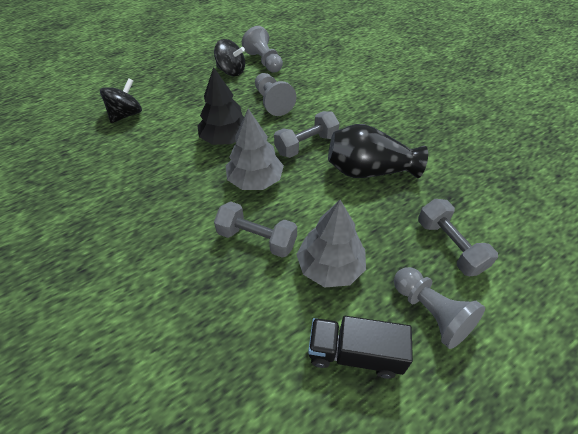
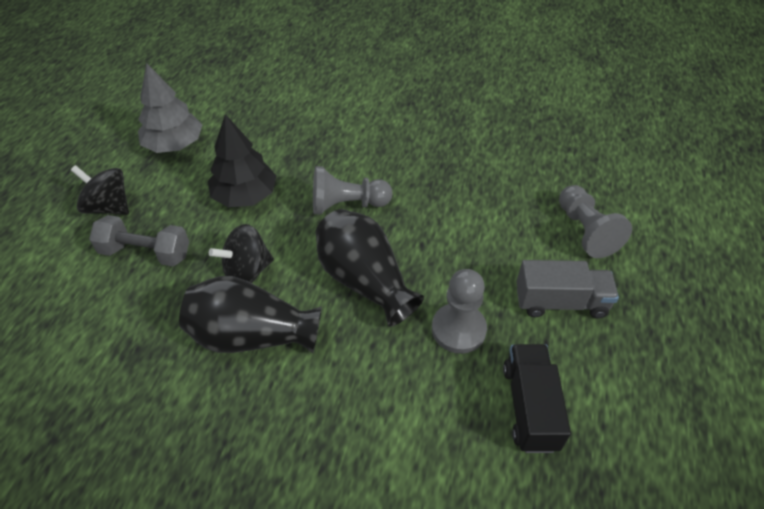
black vase: 1 -> 2
grey dumbbell: 3 -> 1
grey tree: 2 -> 1
grey truck: 0 -> 1

